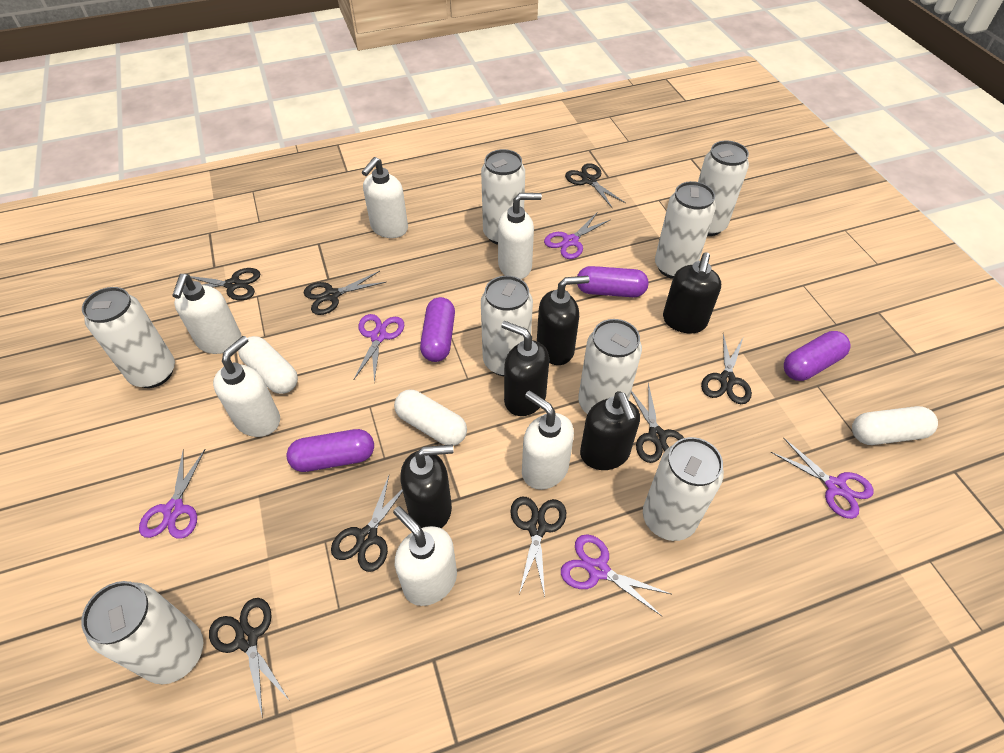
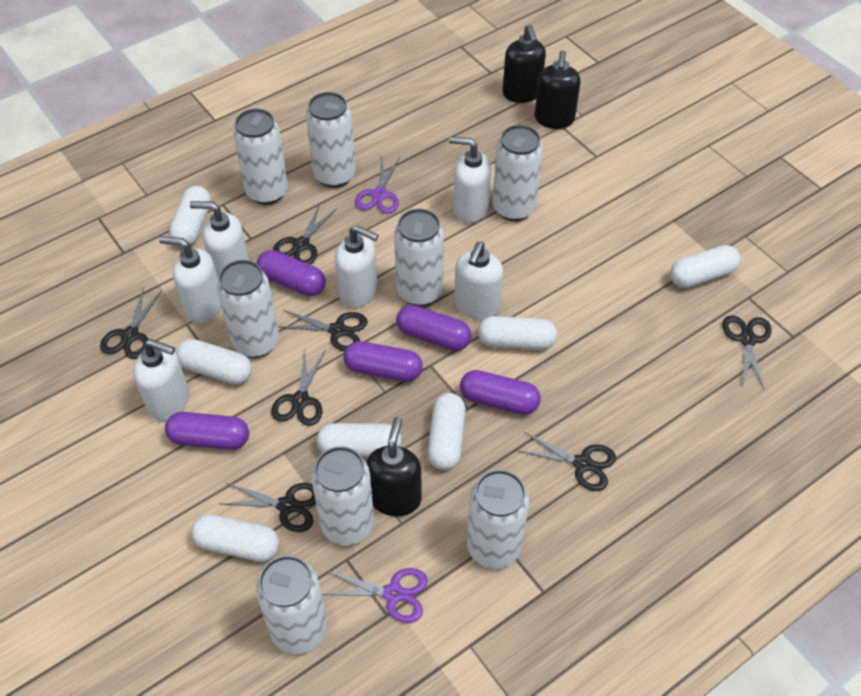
black scissors: 8 -> 7
black soap dispenser: 5 -> 3
purple capsule: 4 -> 5
purple scissors: 5 -> 2
white capsule: 3 -> 7

